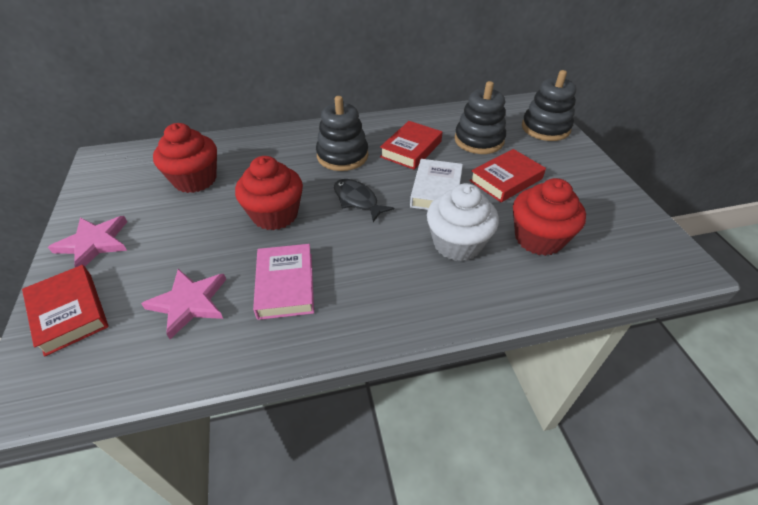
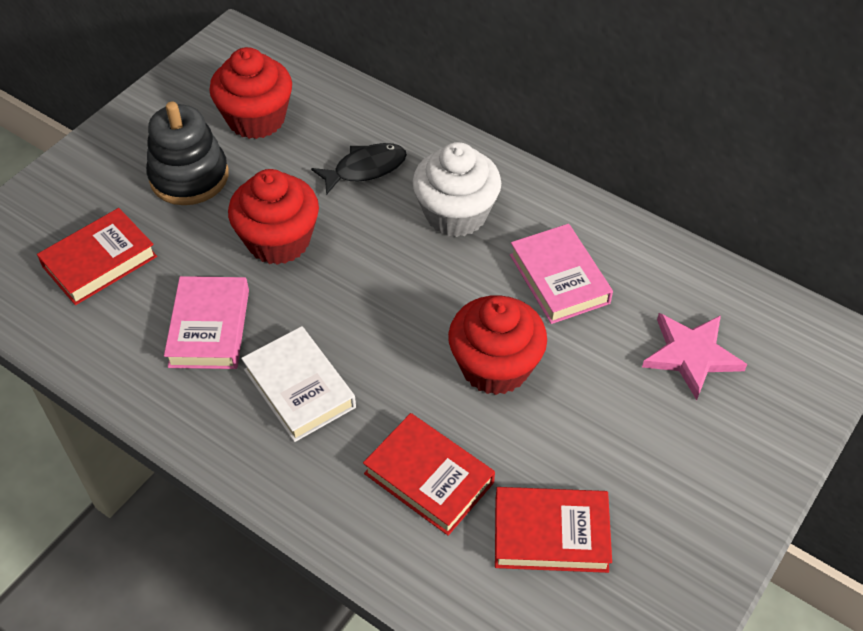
black stacking toy: 3 -> 1
pink book: 1 -> 2
pink star: 2 -> 1

